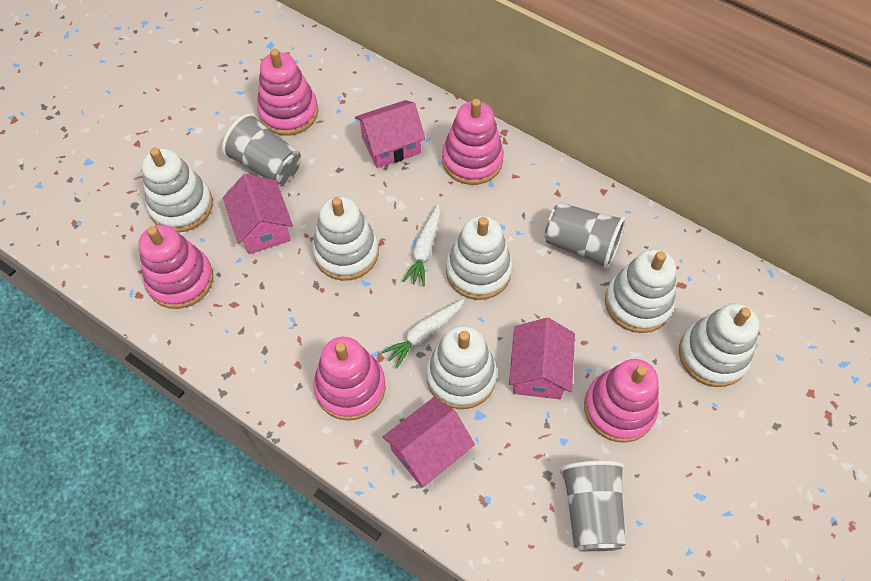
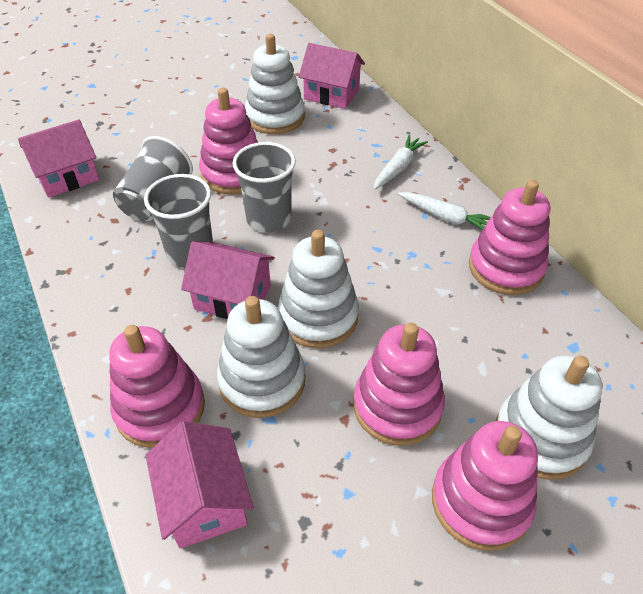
white stacking toy: 6 -> 4

